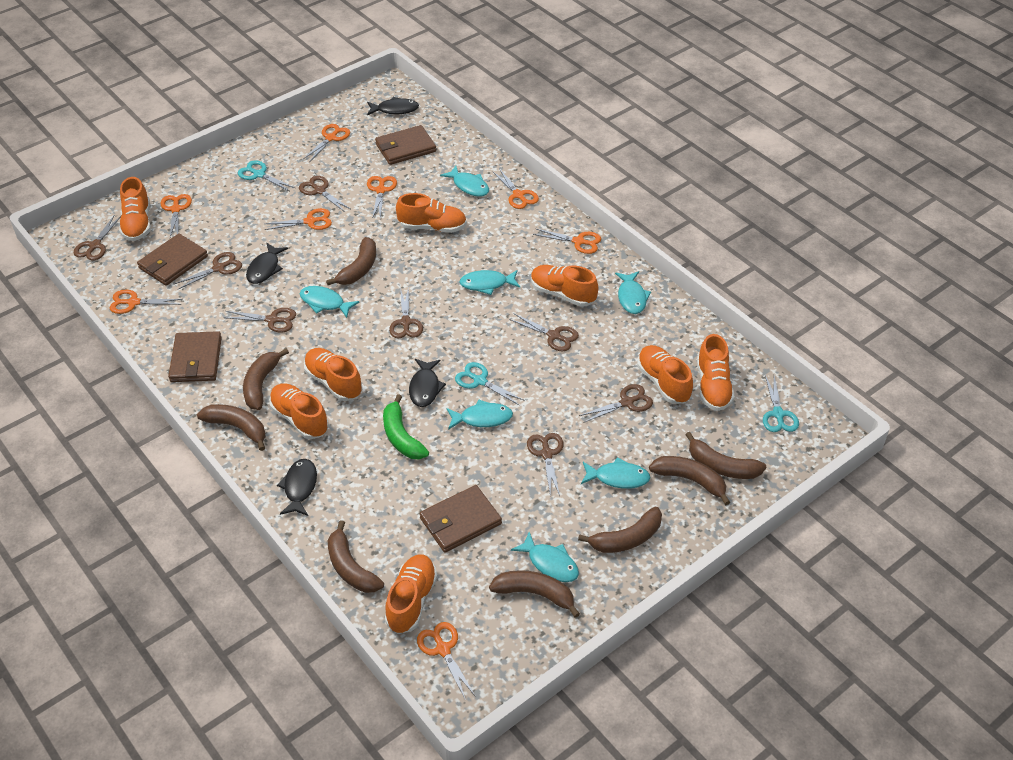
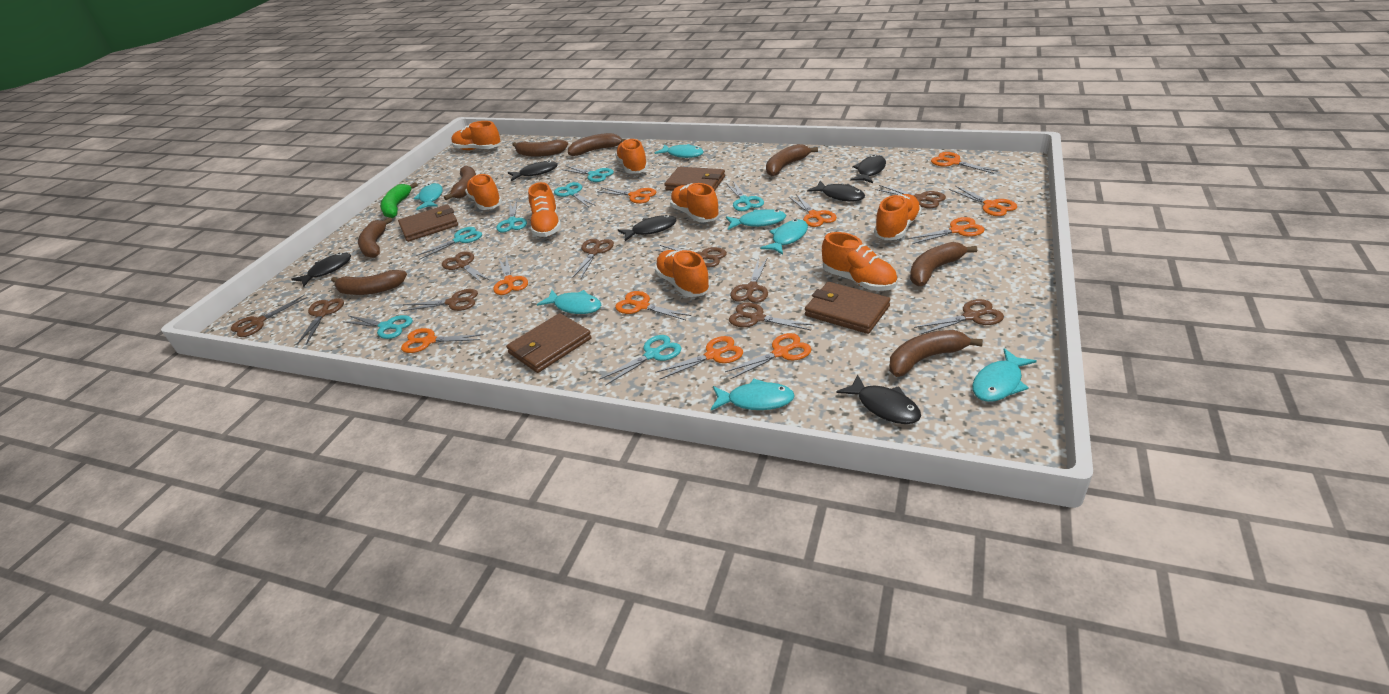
black fish: 4 -> 6
brown scissors: 8 -> 10
orange scissors: 8 -> 10
turquoise scissors: 3 -> 7

